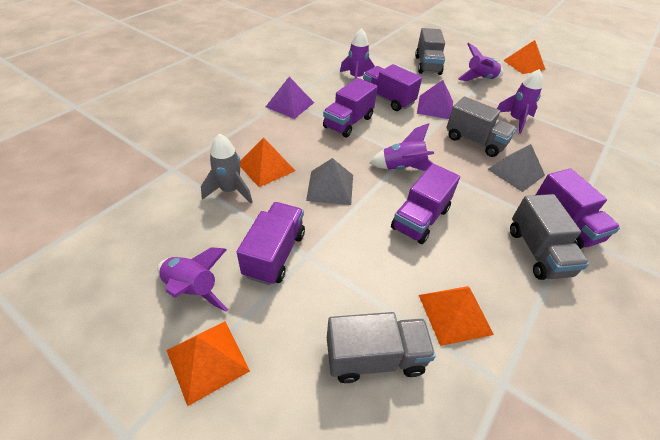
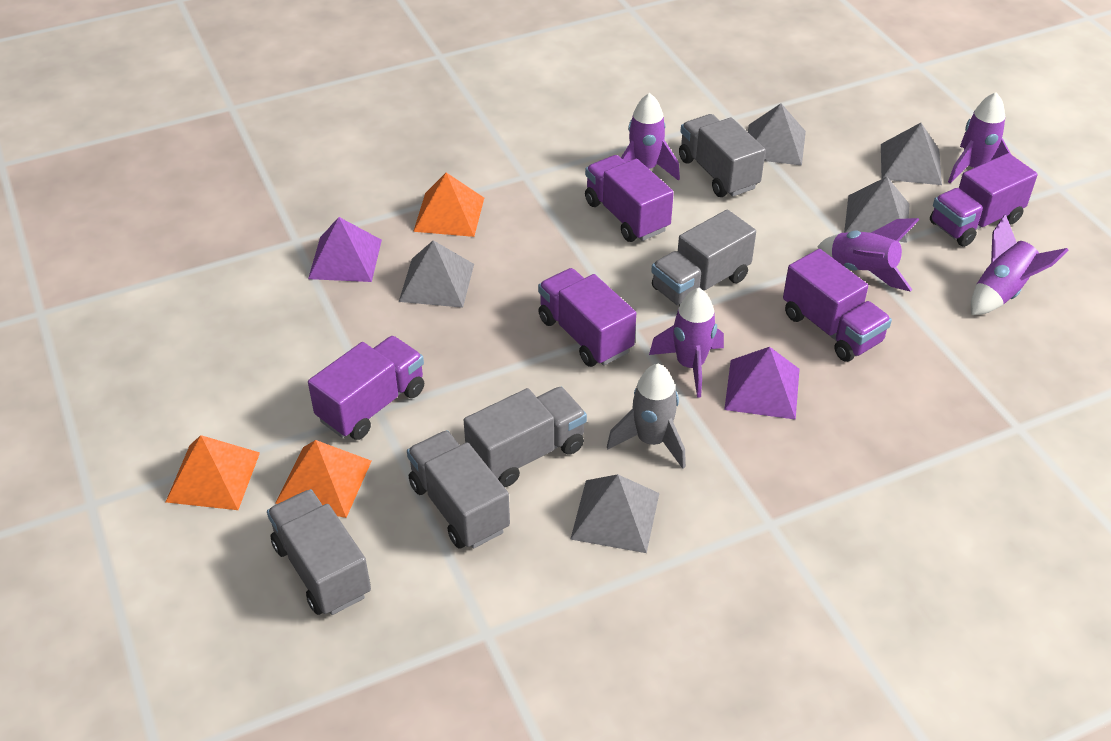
grey pyramid: 2 -> 5
grey truck: 4 -> 5
orange pyramid: 4 -> 3

